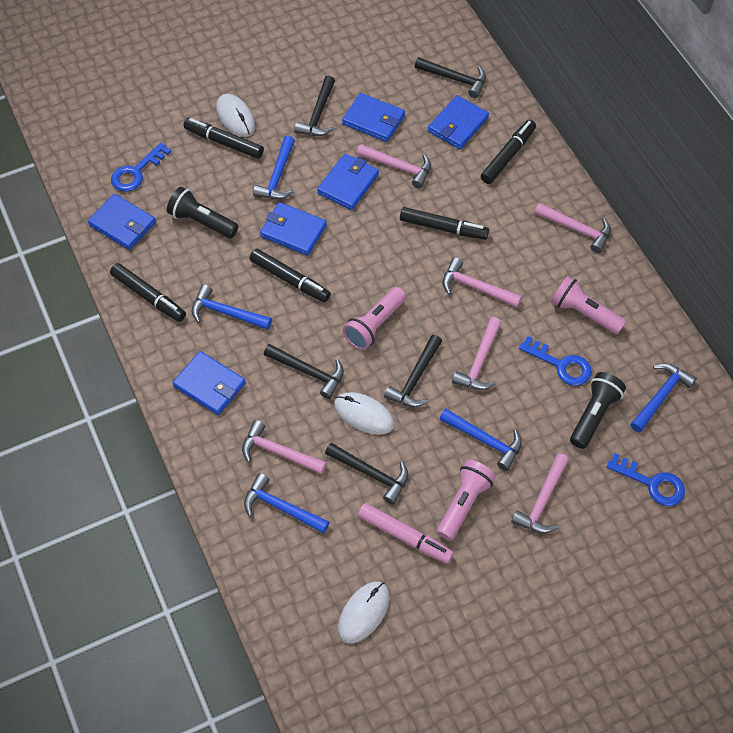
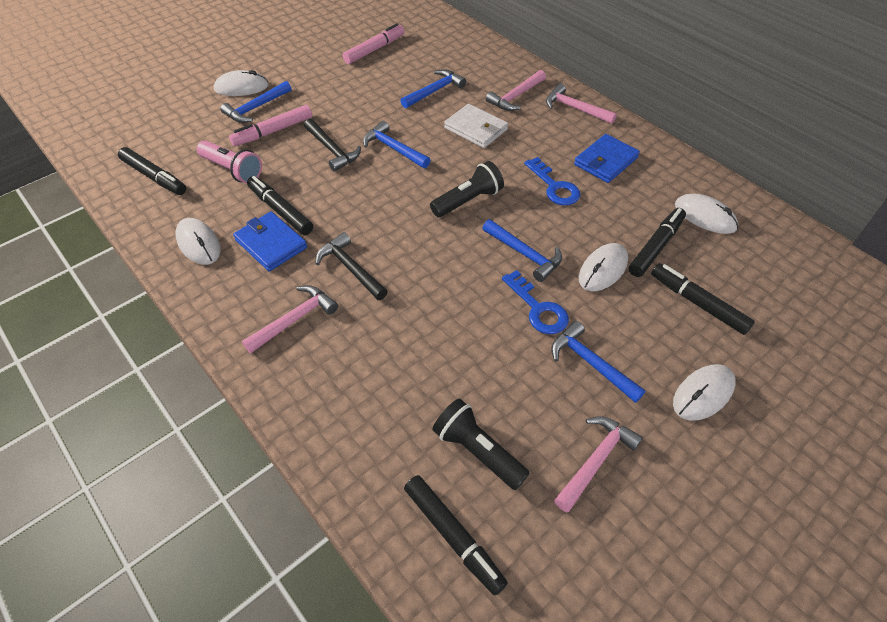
black hammer: 5 -> 2
blue key: 3 -> 2
blue wallet: 6 -> 2
pink flashlight: 3 -> 1
pink hammer: 6 -> 4
pink marker: 1 -> 2
white mouse: 3 -> 5
white wallet: 0 -> 1

